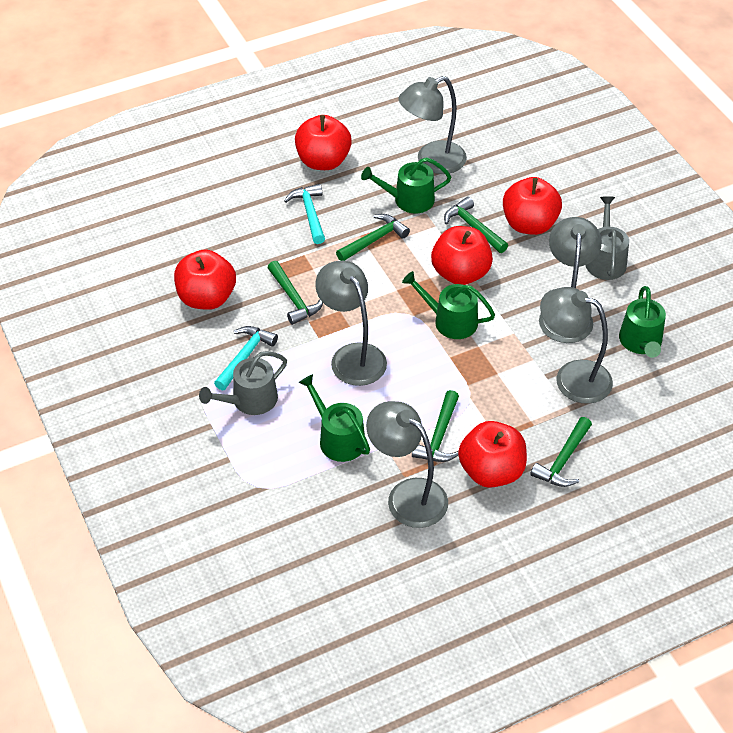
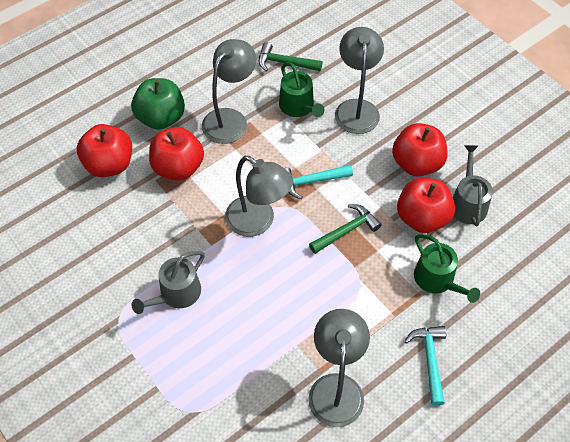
green apple: 0 -> 1
green hammer: 5 -> 2
green watering can: 4 -> 2
grey lamp: 5 -> 4
red apple: 5 -> 4

